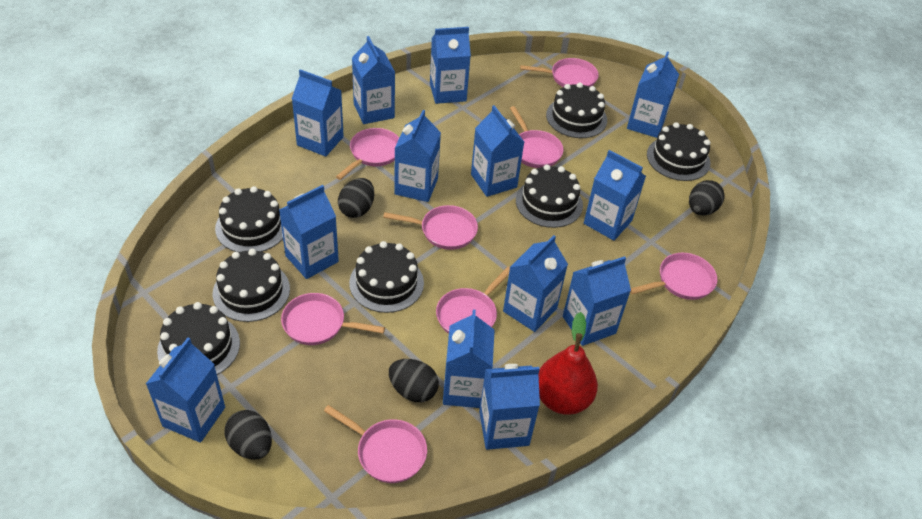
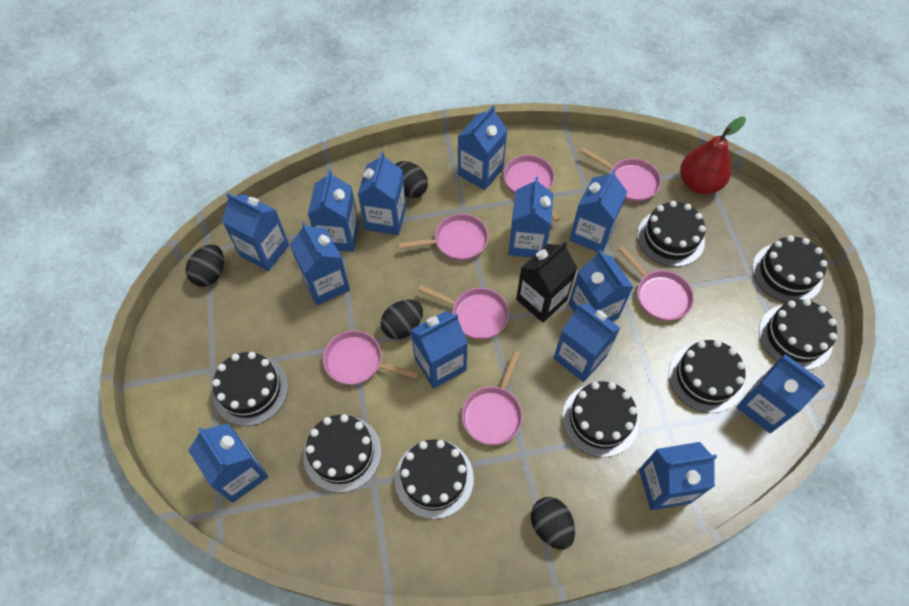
black cake: 7 -> 8
black carton: 0 -> 1
pink pan: 8 -> 7

